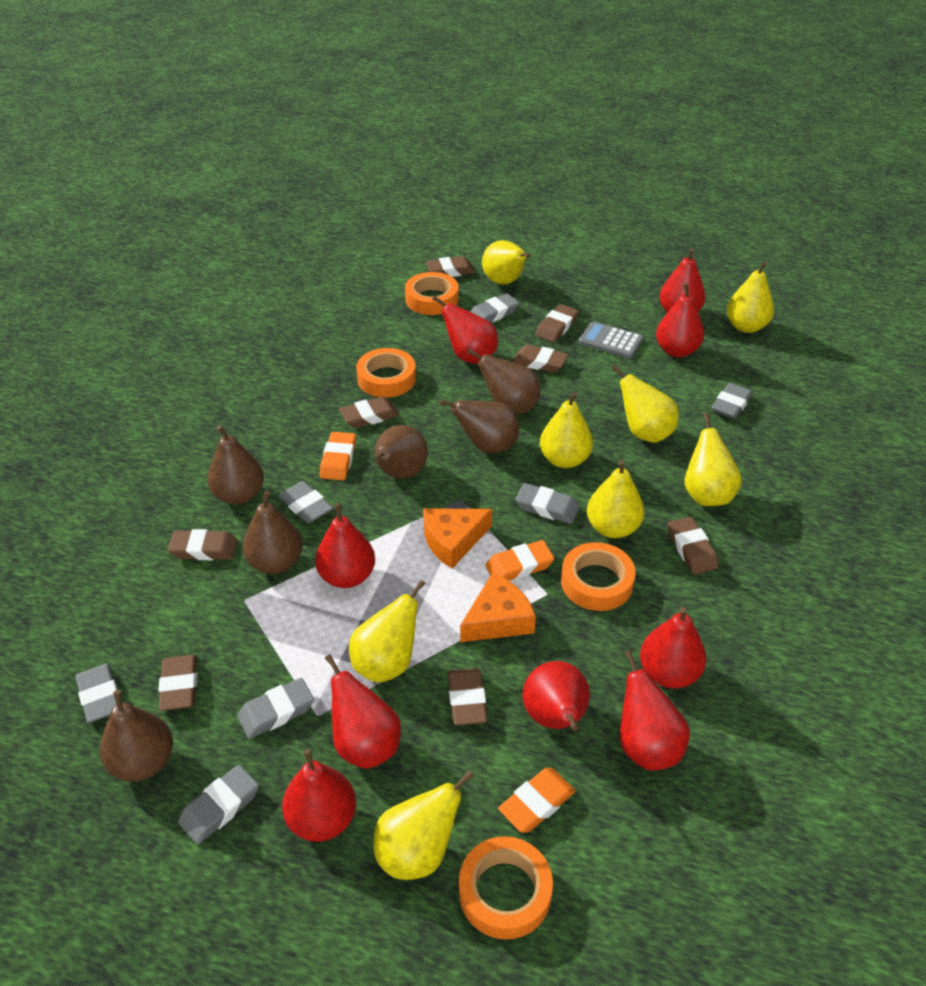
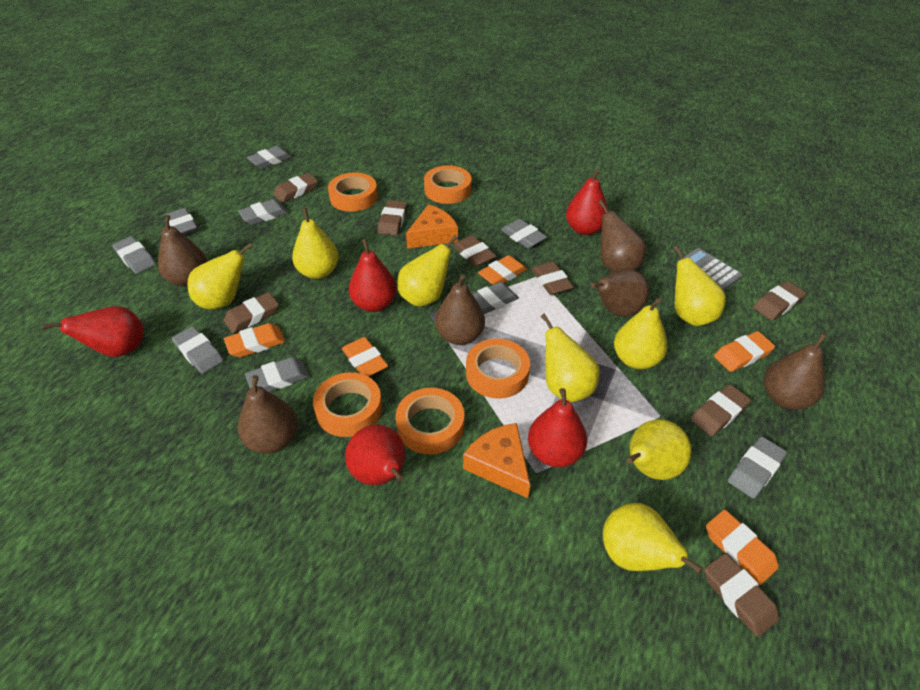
grey eraser: 7 -> 9
orange eraser: 3 -> 5
orange tape: 4 -> 5
red pear: 9 -> 5

